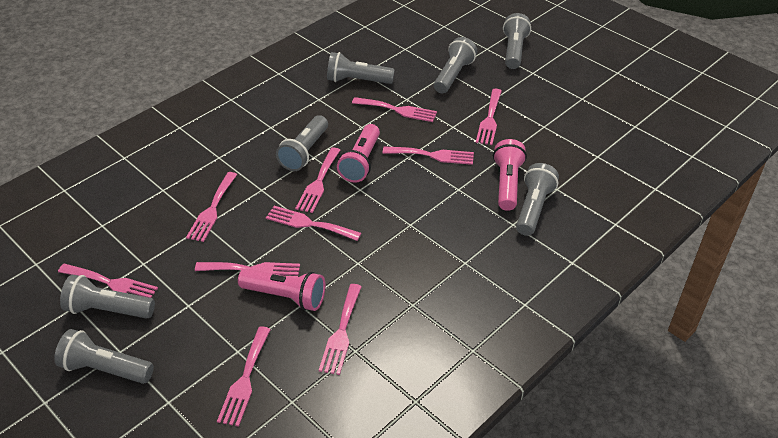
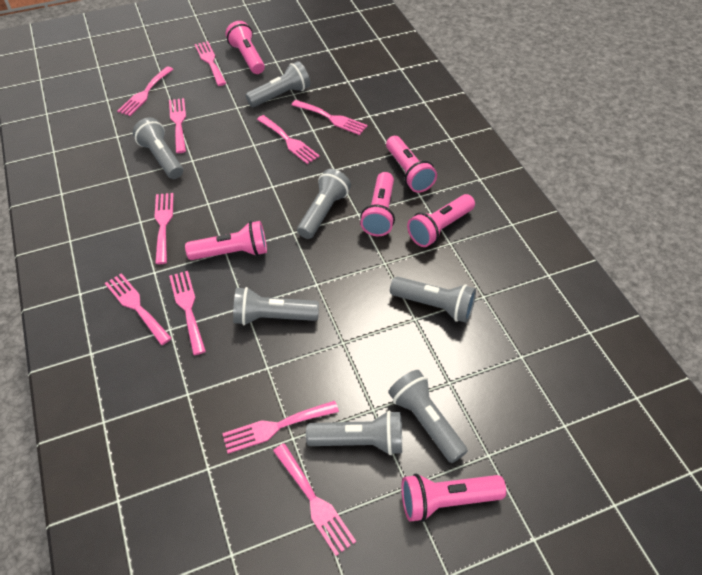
pink flashlight: 3 -> 6

